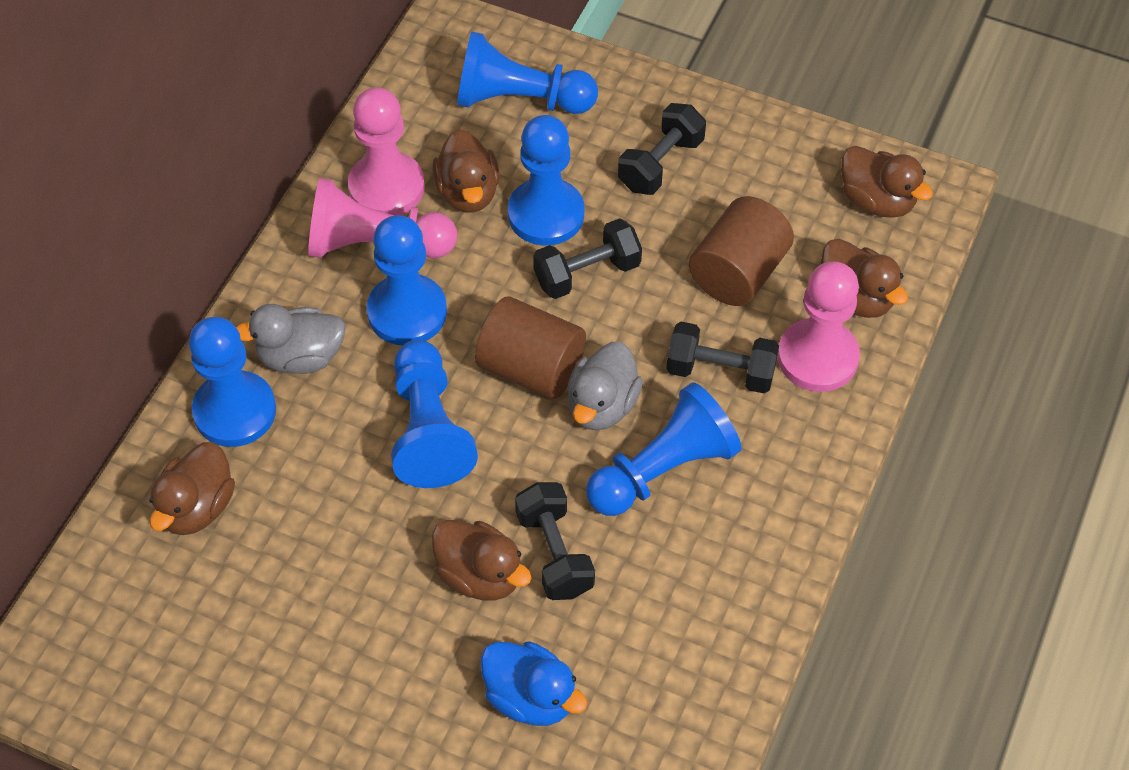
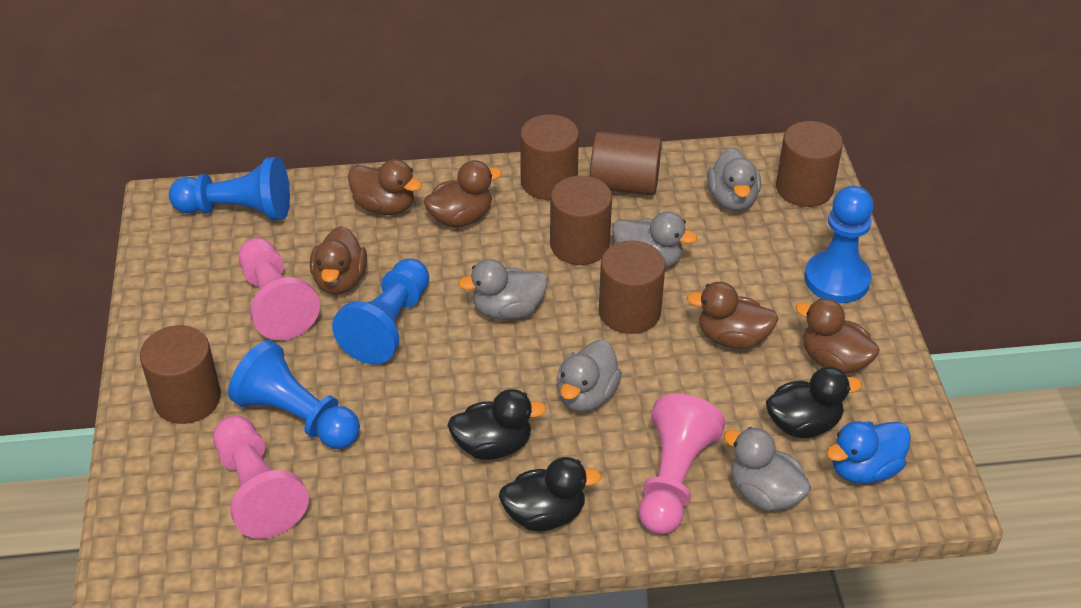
black duck: 0 -> 3
black dumbbell: 4 -> 0
blue pawn: 6 -> 4
brown cylinder: 2 -> 6
grey duck: 2 -> 5

